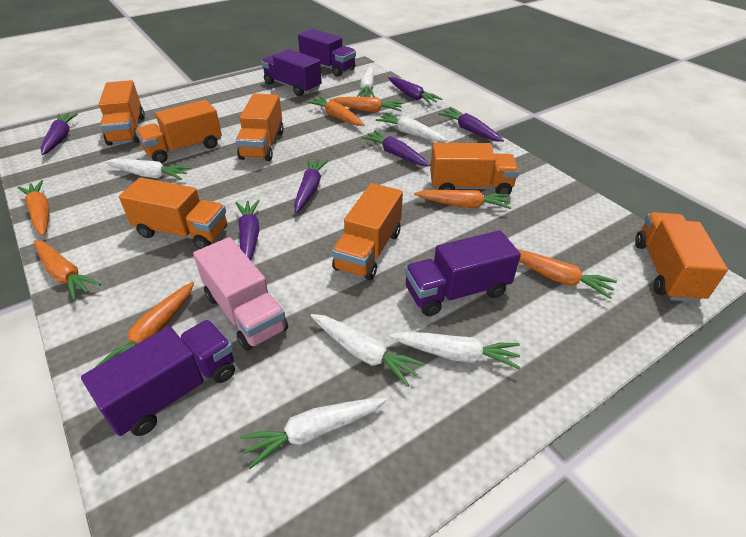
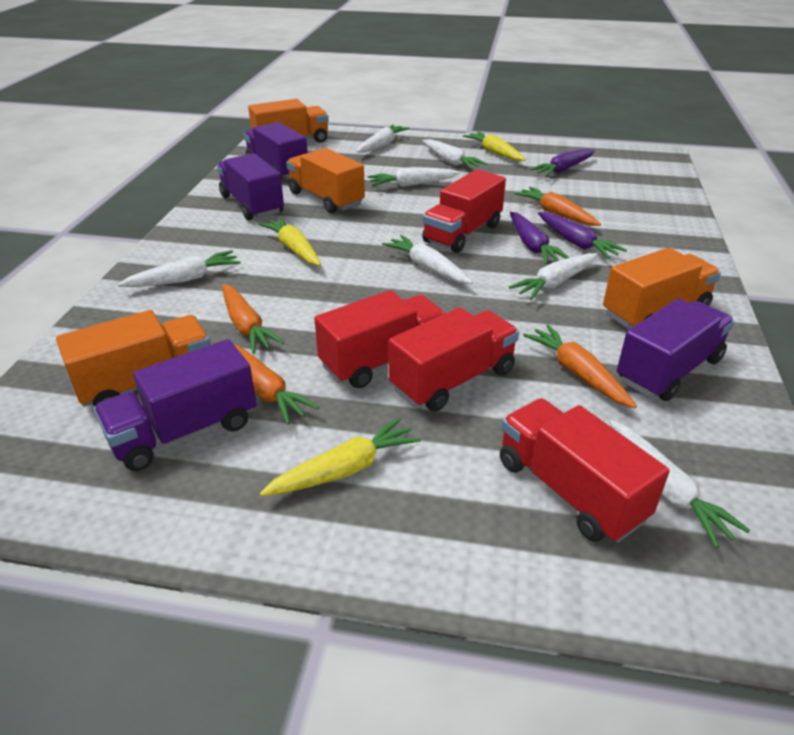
orange carrot: 7 -> 4
orange truck: 7 -> 4
pink truck: 1 -> 0
purple carrot: 6 -> 3
red truck: 0 -> 4
white carrot: 6 -> 7
yellow carrot: 0 -> 3

